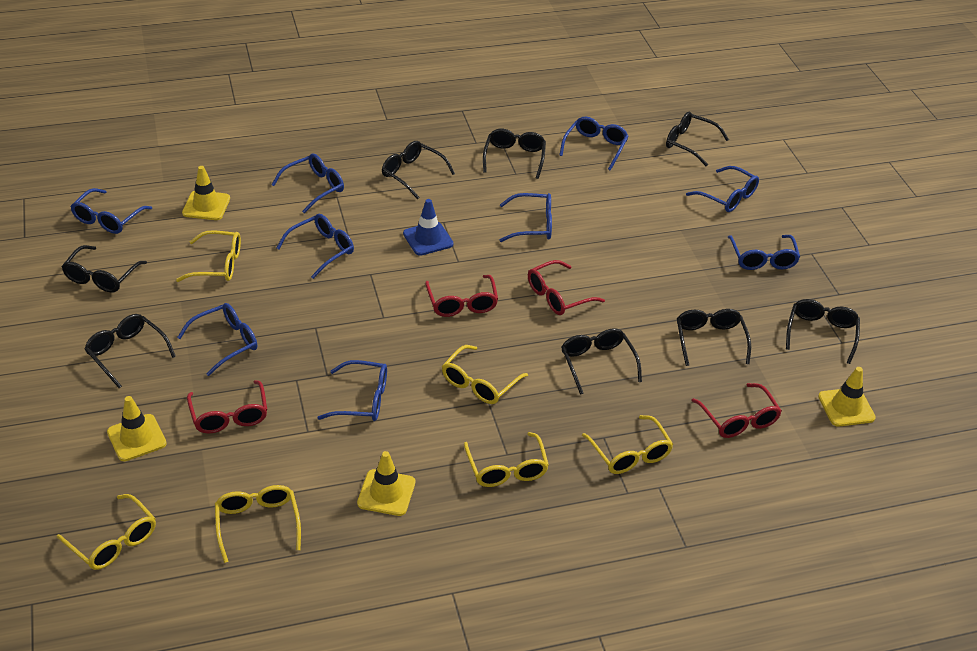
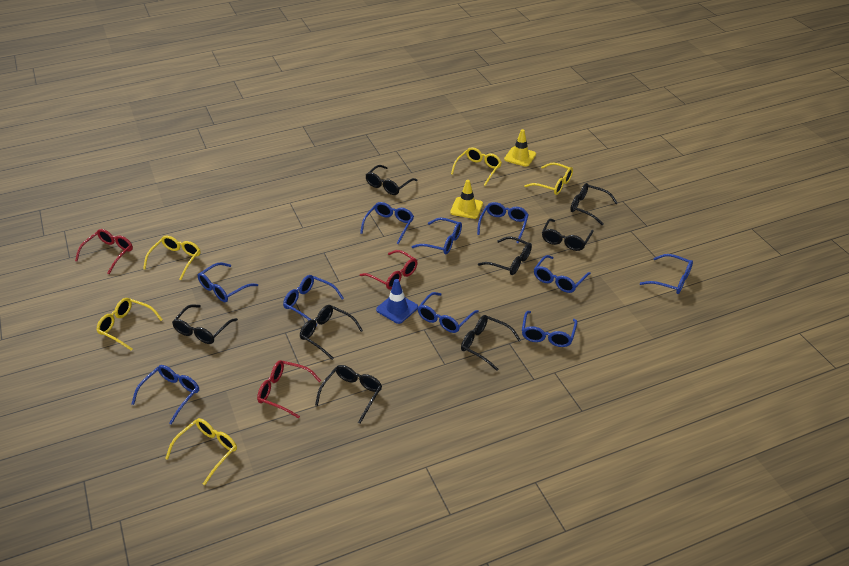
blue glasses: 9 -> 10
red glasses: 4 -> 3
yellow glasses: 6 -> 5
yellow traffic cone: 4 -> 2

